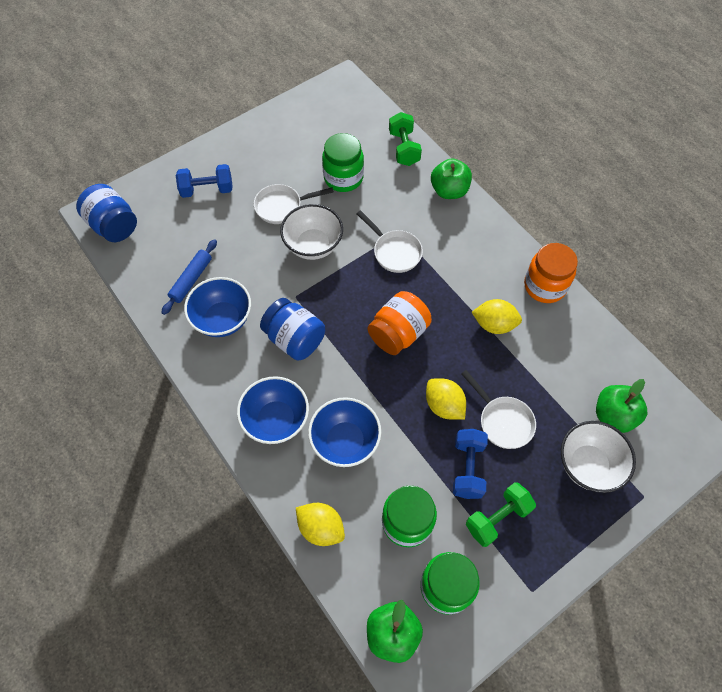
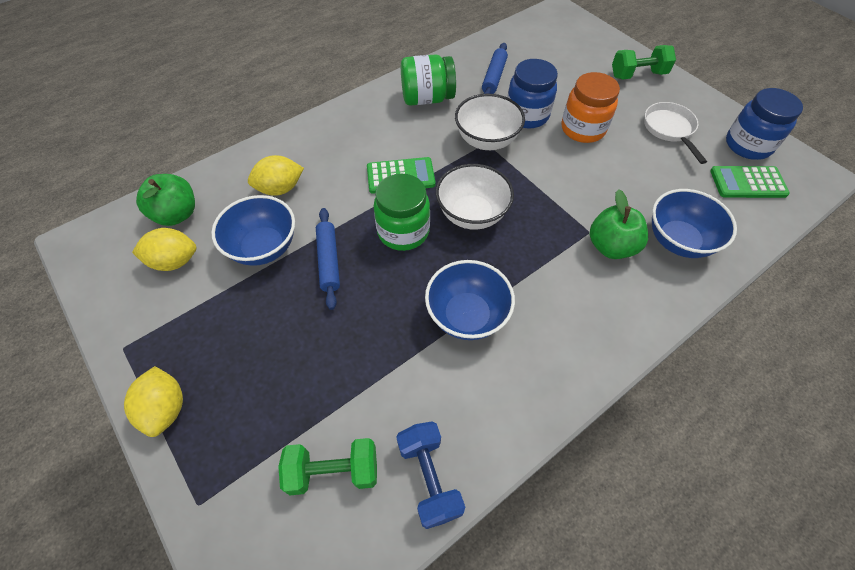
blue dumbbell: 2 -> 1
blue rolling pin: 1 -> 2
green apple: 3 -> 2
green calculator: 0 -> 2
green jar: 3 -> 2
orange jar: 2 -> 1
white pan: 3 -> 1

